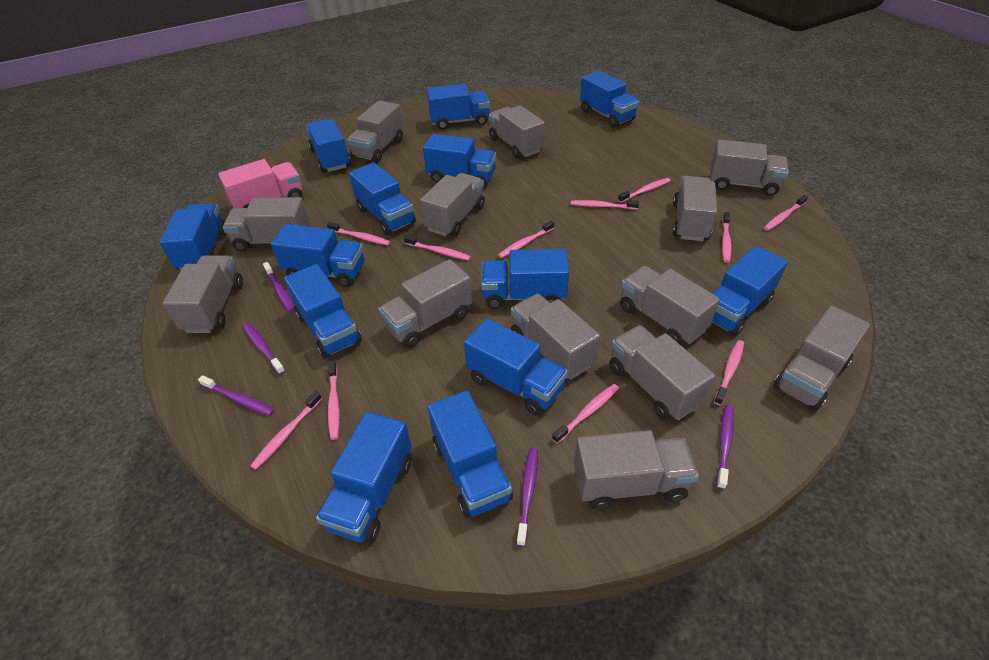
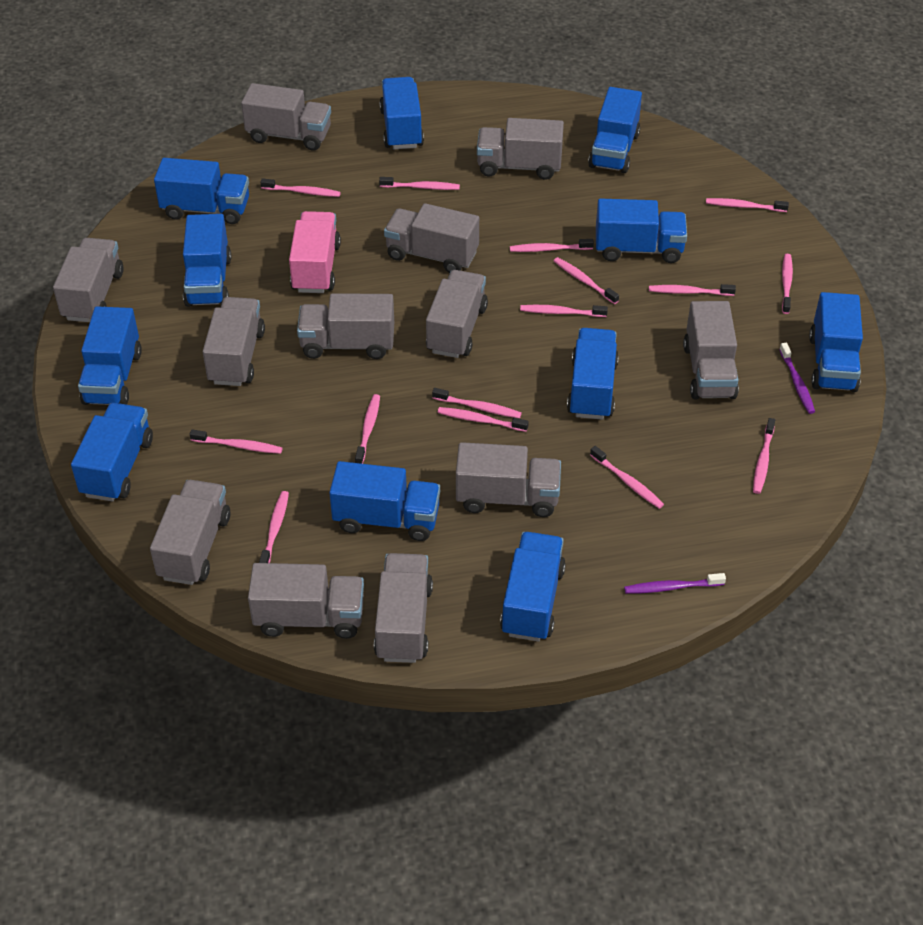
blue truck: 13 -> 11
grey truck: 13 -> 12
pink toothbrush: 11 -> 15
purple toothbrush: 5 -> 2

